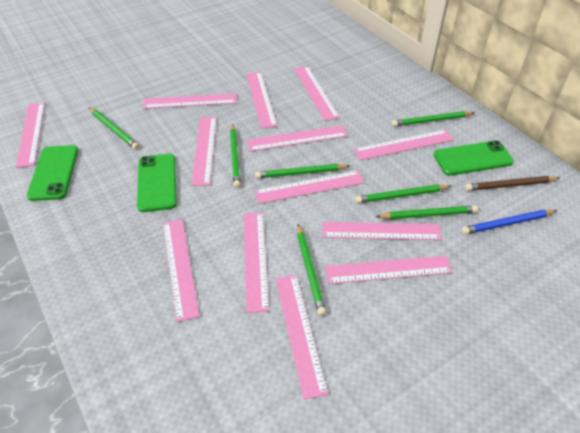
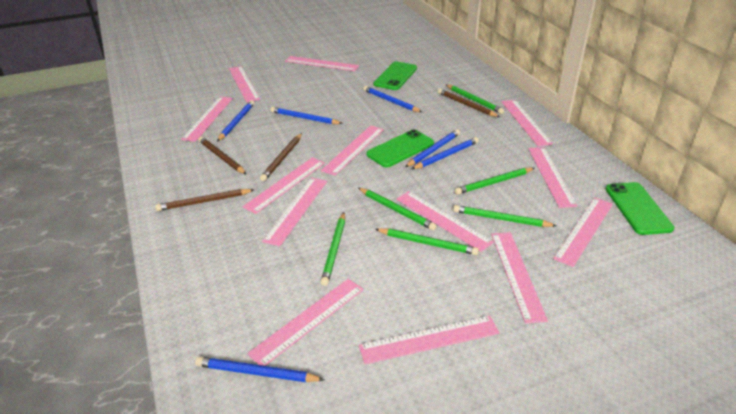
blue pencil: 1 -> 6
brown pencil: 1 -> 4
green pencil: 7 -> 6

